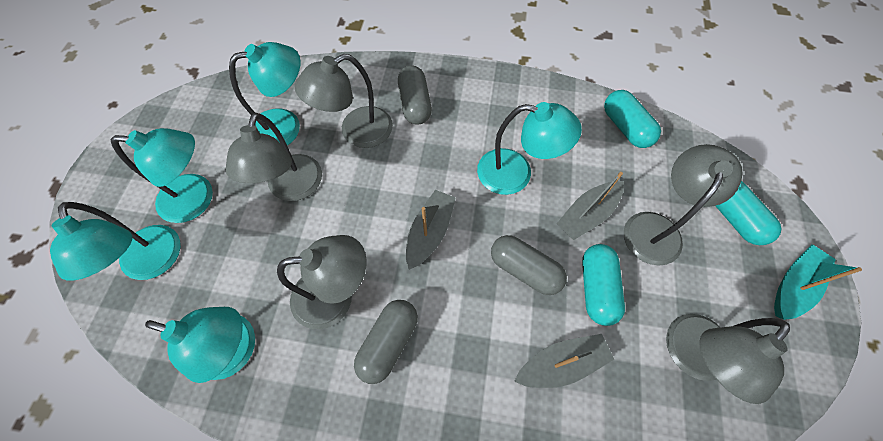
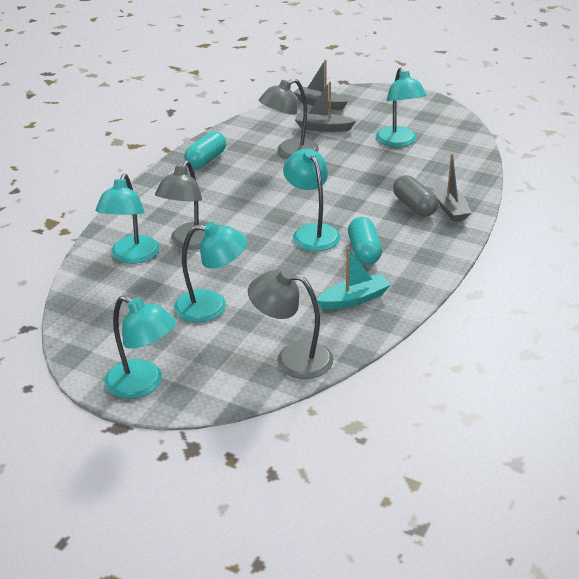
grey capsule: 3 -> 1
grey lamp: 5 -> 3
turquoise capsule: 3 -> 2

